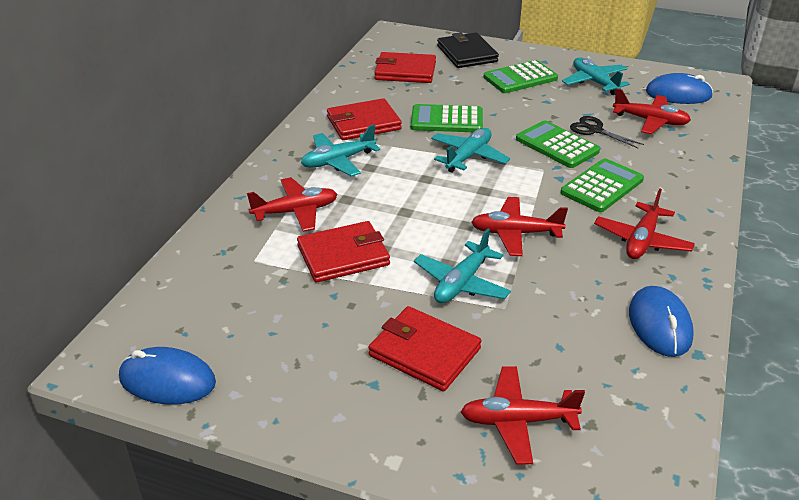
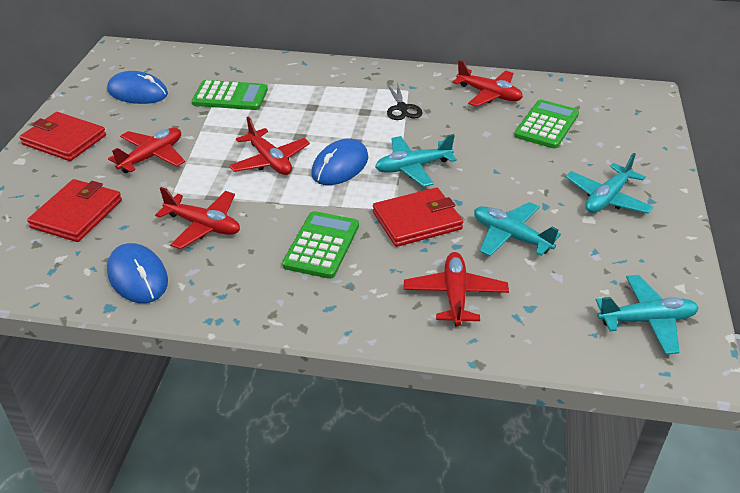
black wallet: 1 -> 0
green calculator: 4 -> 3
red wallet: 4 -> 3

